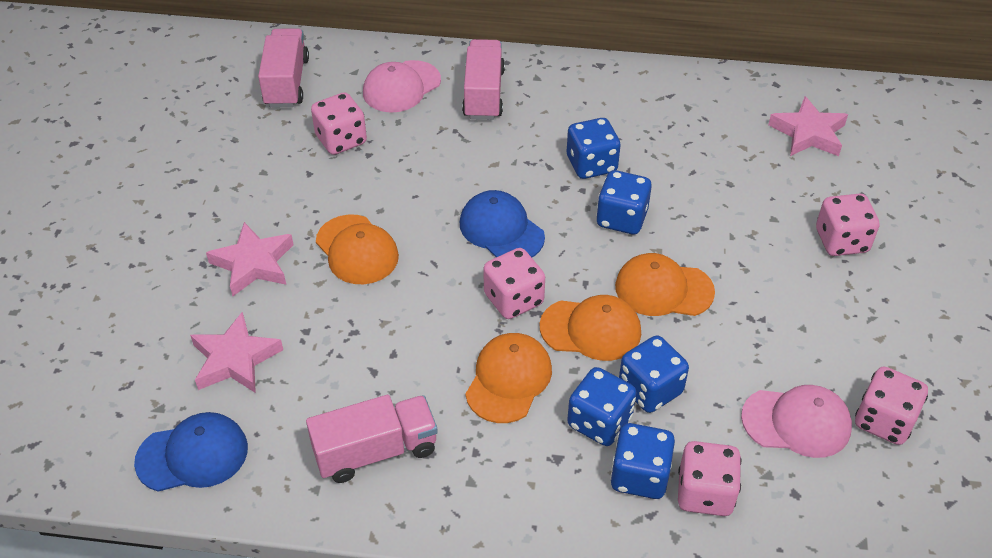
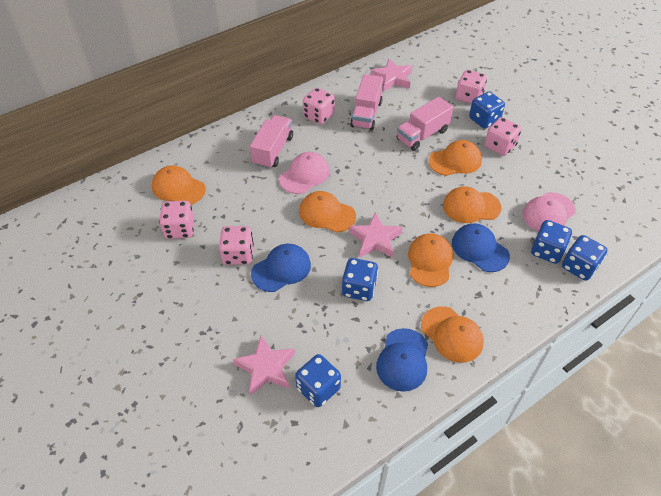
blue cap: 2 -> 3
orange cap: 4 -> 6

